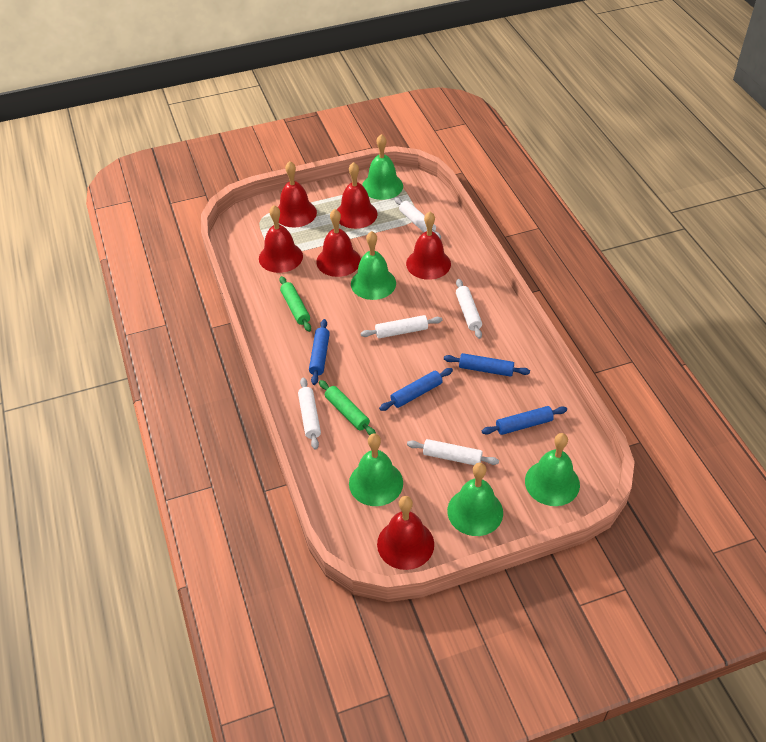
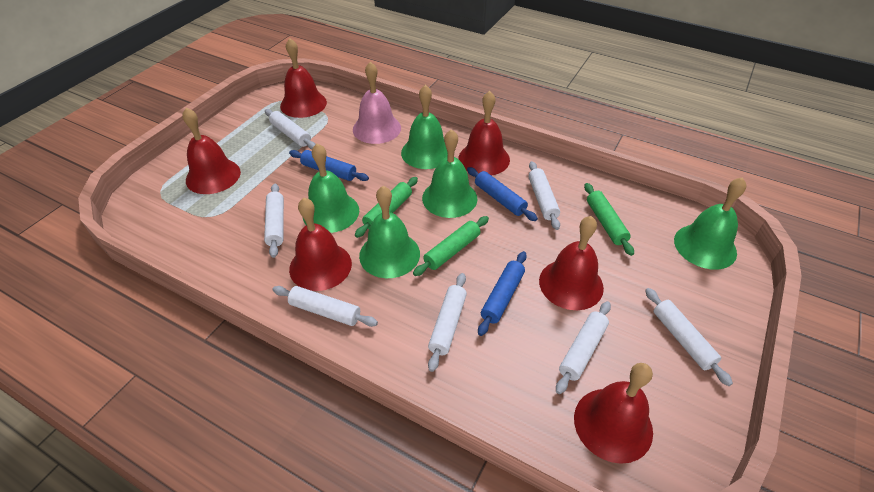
blue rolling pin: 4 -> 3
green rolling pin: 2 -> 3
pink bell: 0 -> 1
white rolling pin: 5 -> 7

